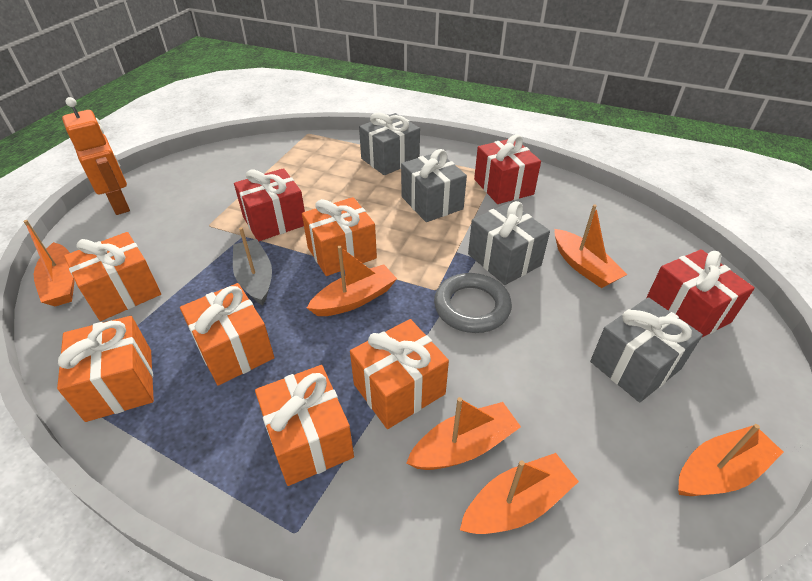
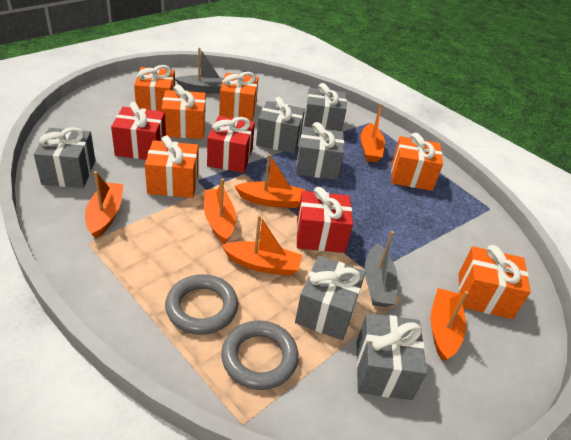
grey boat: 1 -> 2
grey gift: 4 -> 6
grey ring: 1 -> 2
orange robot: 1 -> 0

